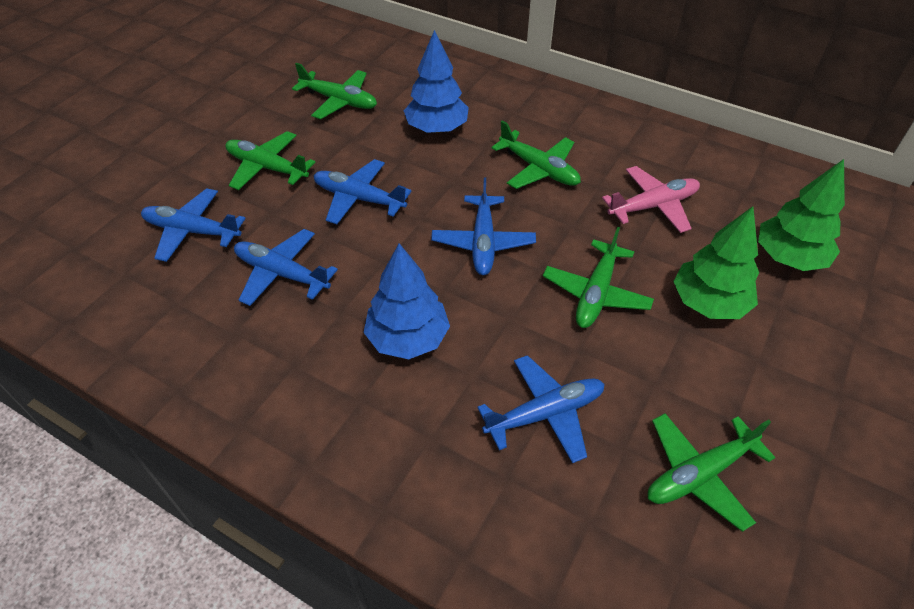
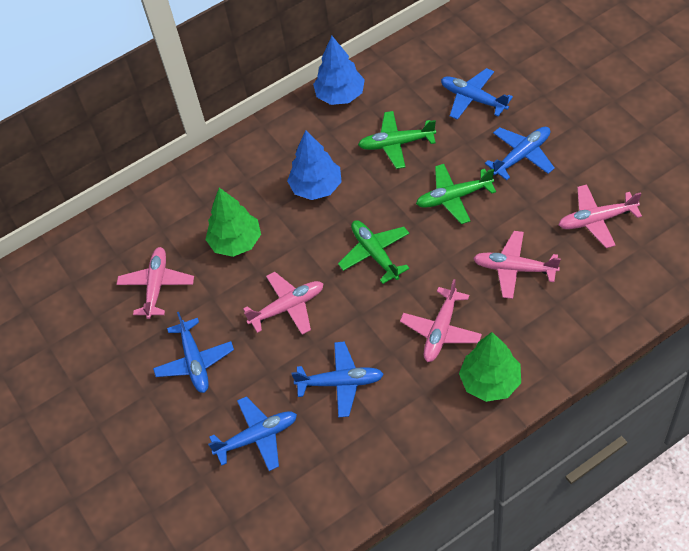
green plane: 5 -> 3
pink plane: 1 -> 5

